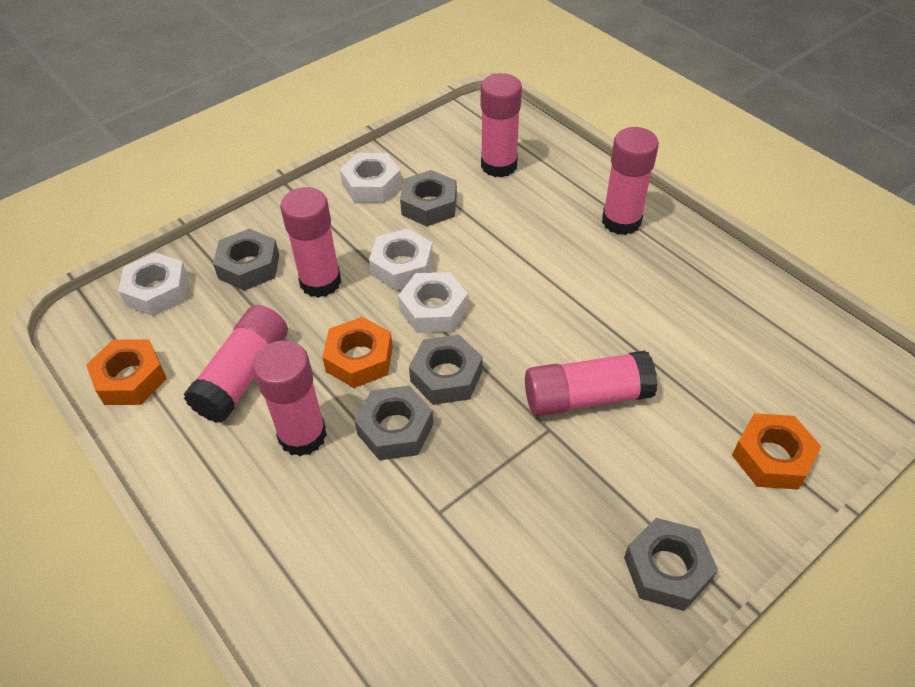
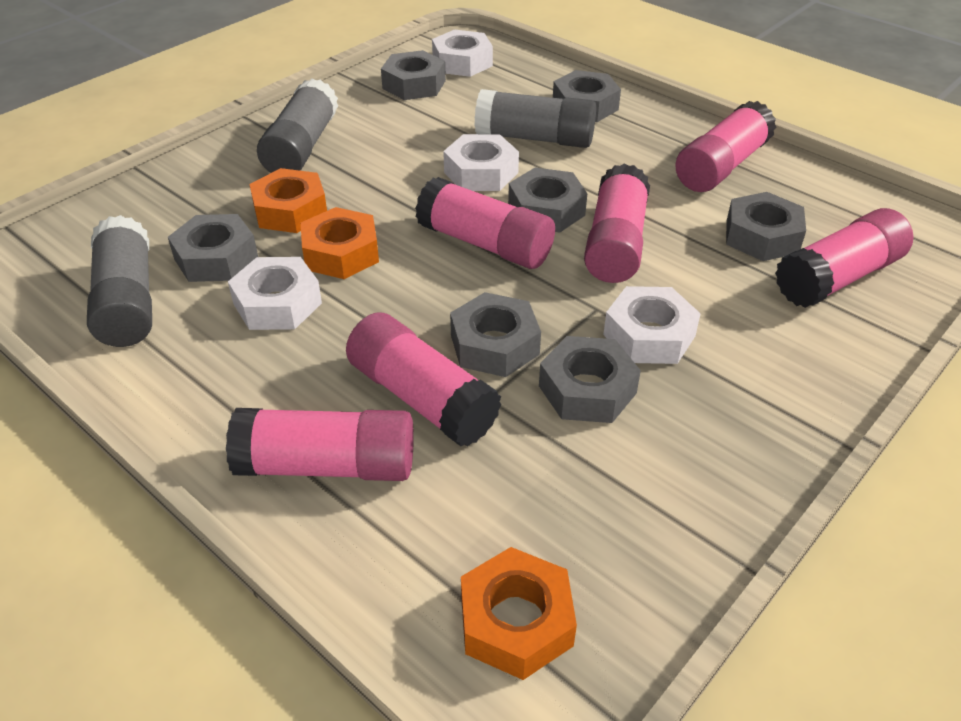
grey glue stick: 0 -> 3
grey nut: 5 -> 7

